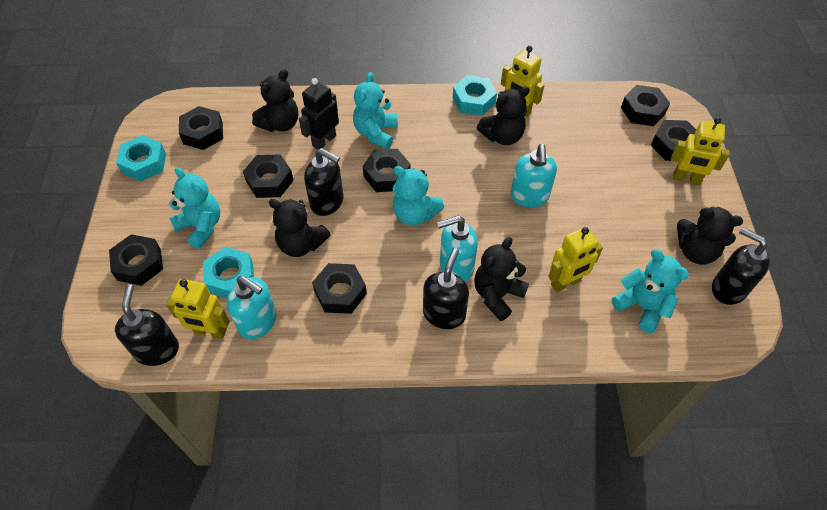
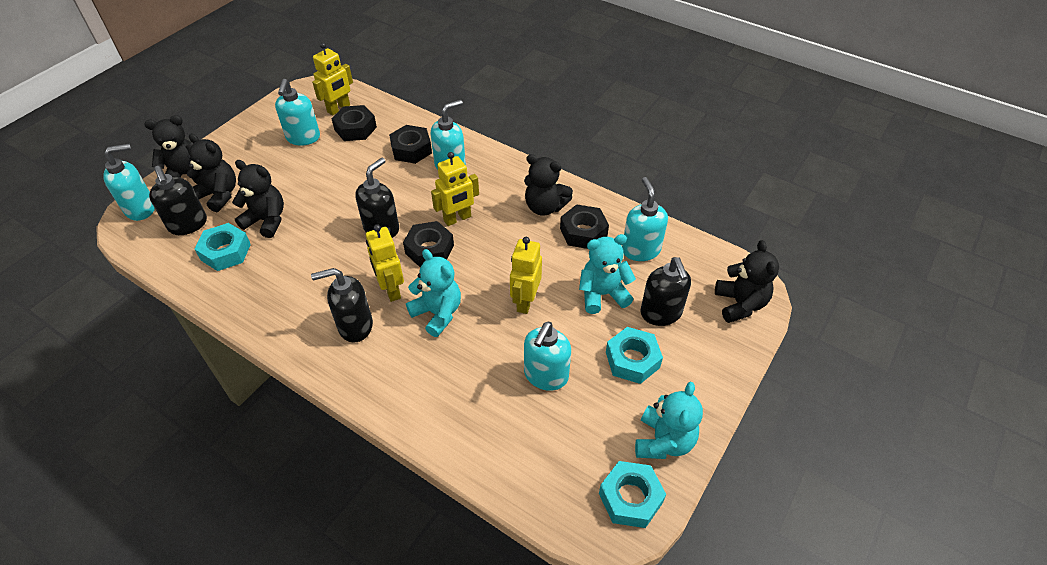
black nut: 7 -> 4
black robot: 1 -> 0
turquoise soap dispenser: 3 -> 5
turquoise teddy bear: 4 -> 3

